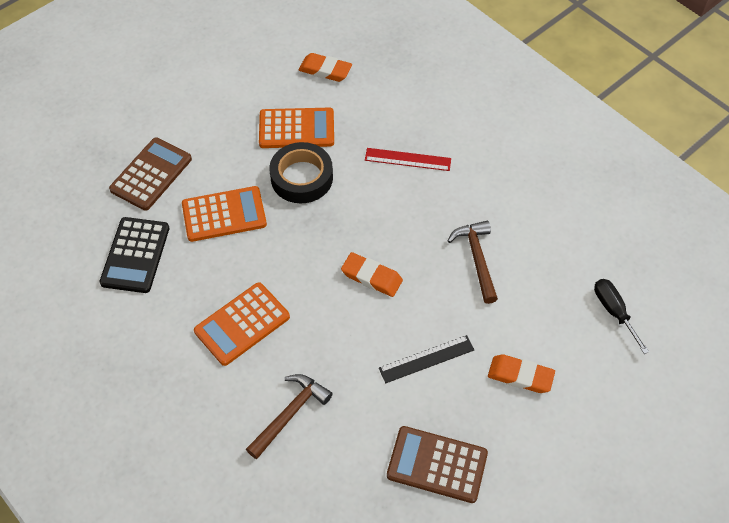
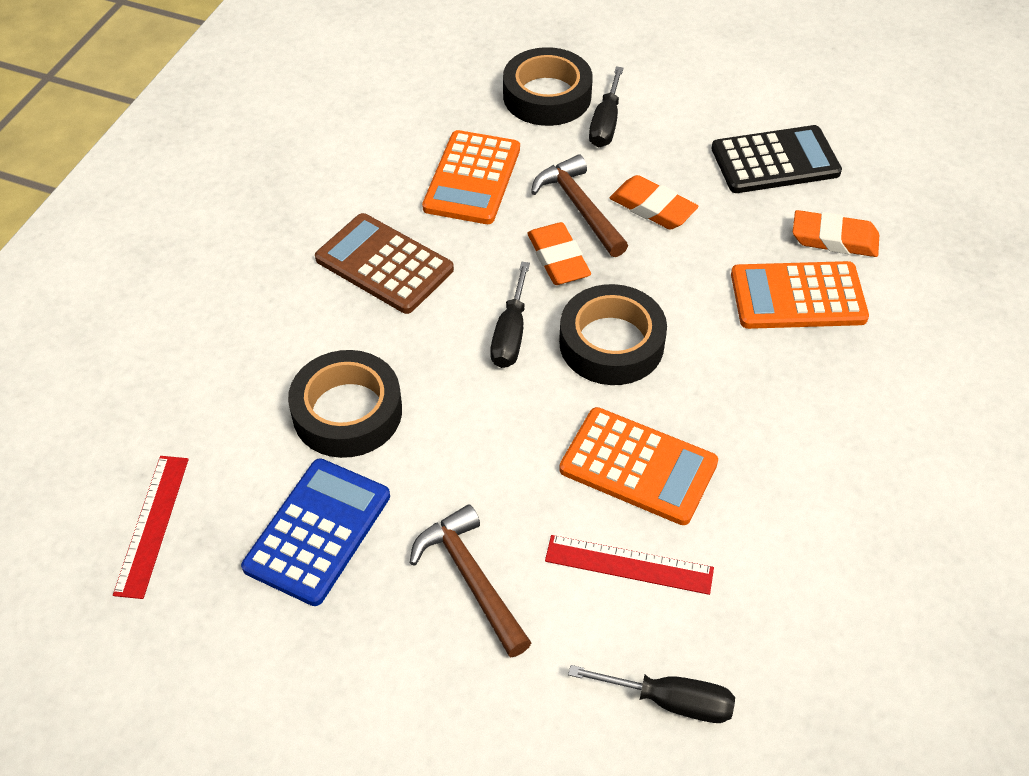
black ruler: 1 -> 0
black screwdriver: 1 -> 3
black tape: 1 -> 3
blue calculator: 0 -> 1
brown calculator: 2 -> 1
red ruler: 1 -> 2

